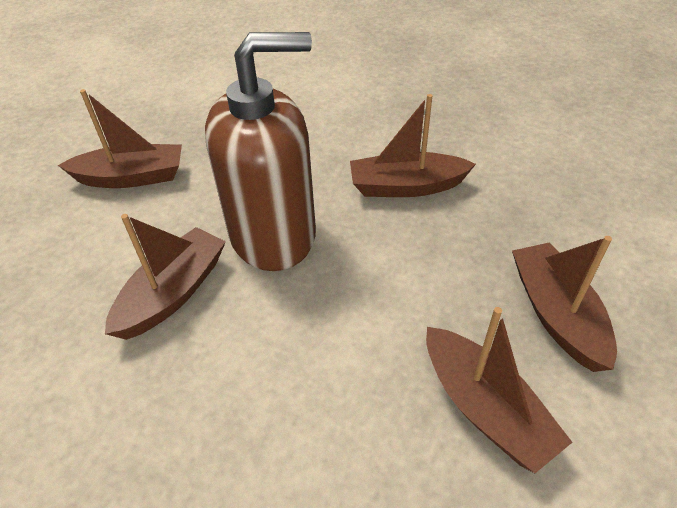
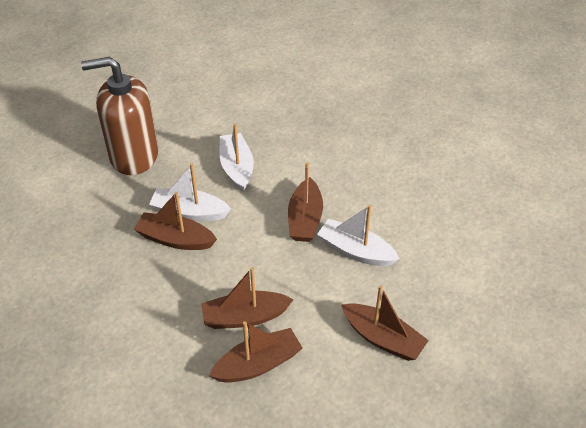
white boat: 0 -> 3

